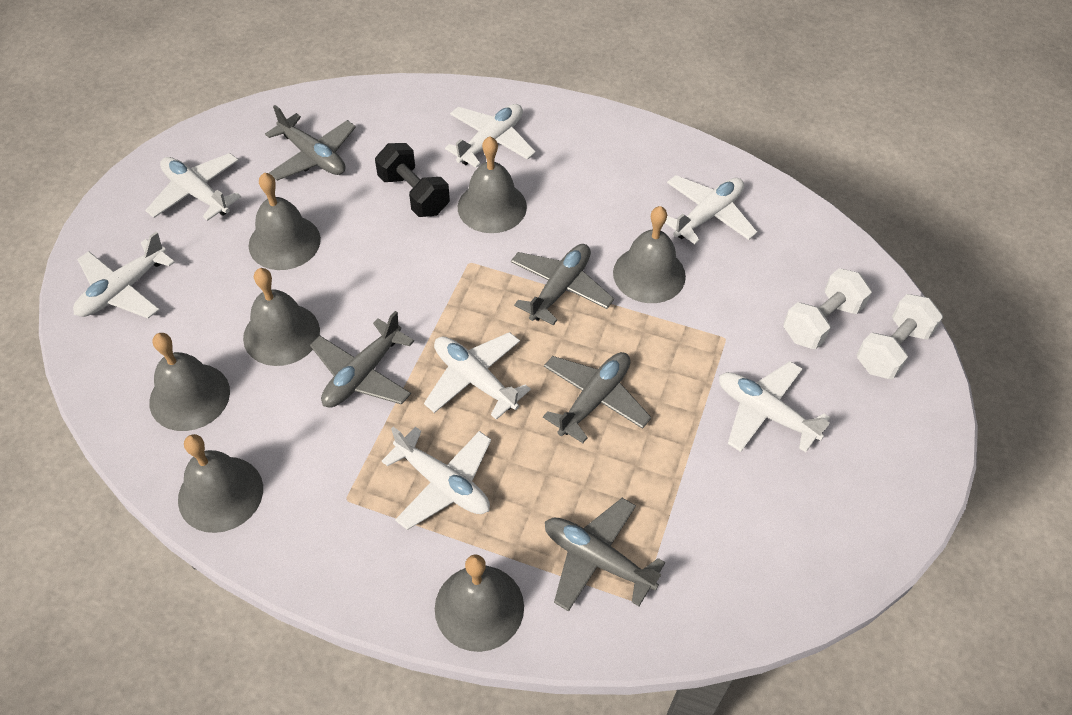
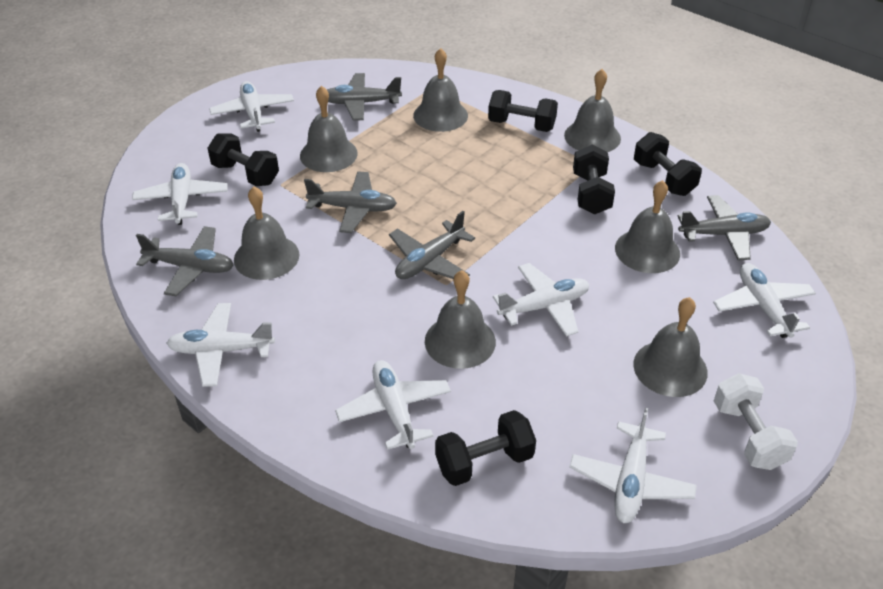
black dumbbell: 1 -> 5
white dumbbell: 2 -> 1

